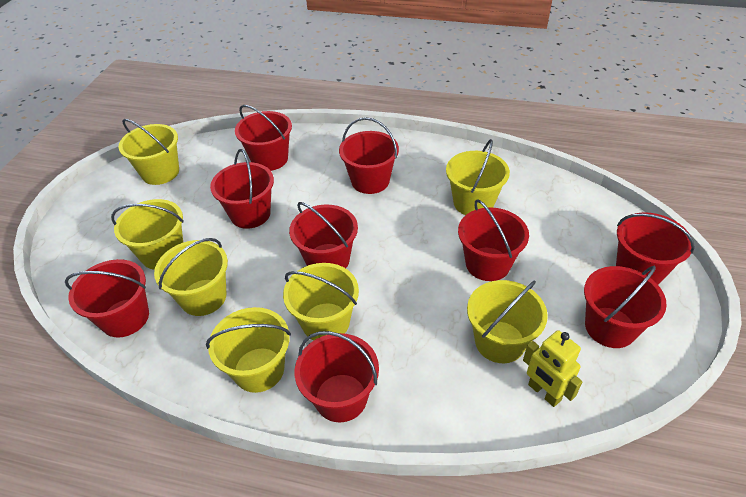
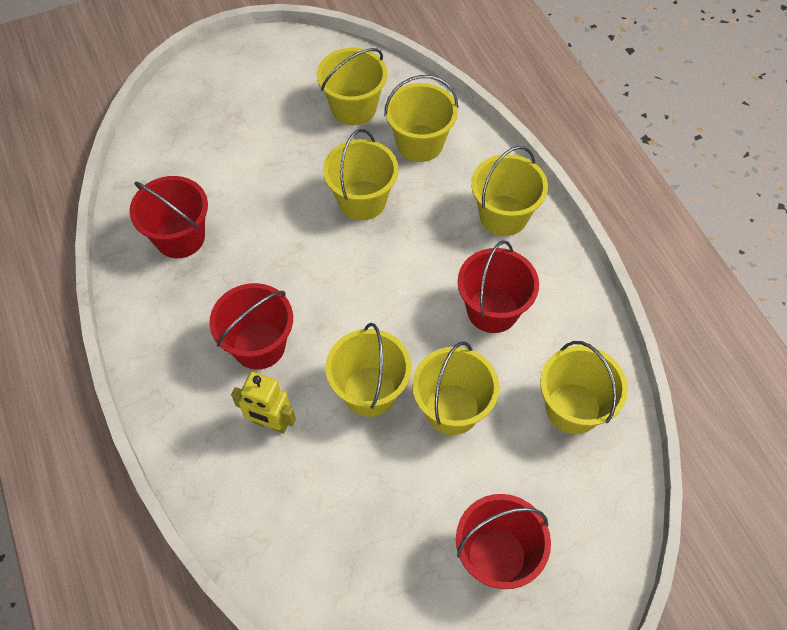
red bucket: 9 -> 4

